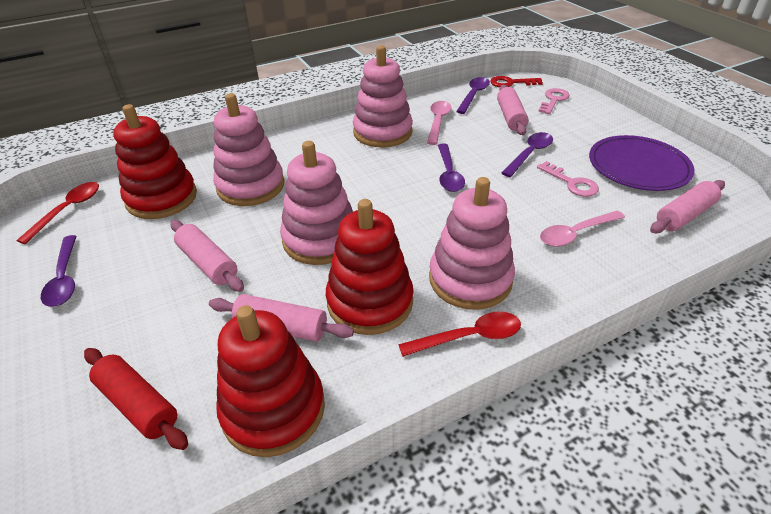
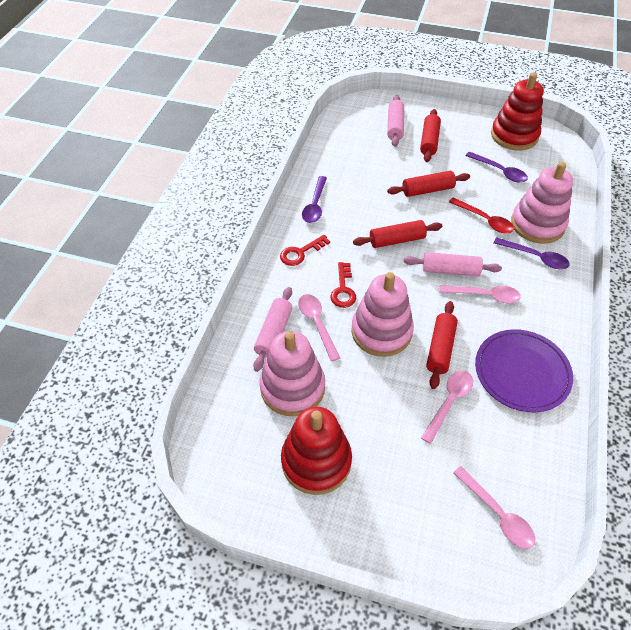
pink key: 2 -> 0
pink rolling pin: 4 -> 3
pink spoon: 2 -> 4
pink stacking toy: 4 -> 3
purple spoon: 4 -> 3
red key: 1 -> 2
red rolling pin: 1 -> 4
red spoon: 2 -> 1
red stacking toy: 3 -> 2

